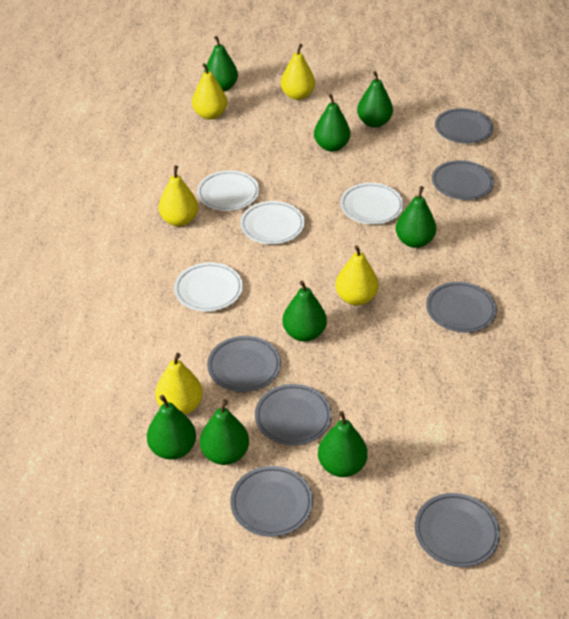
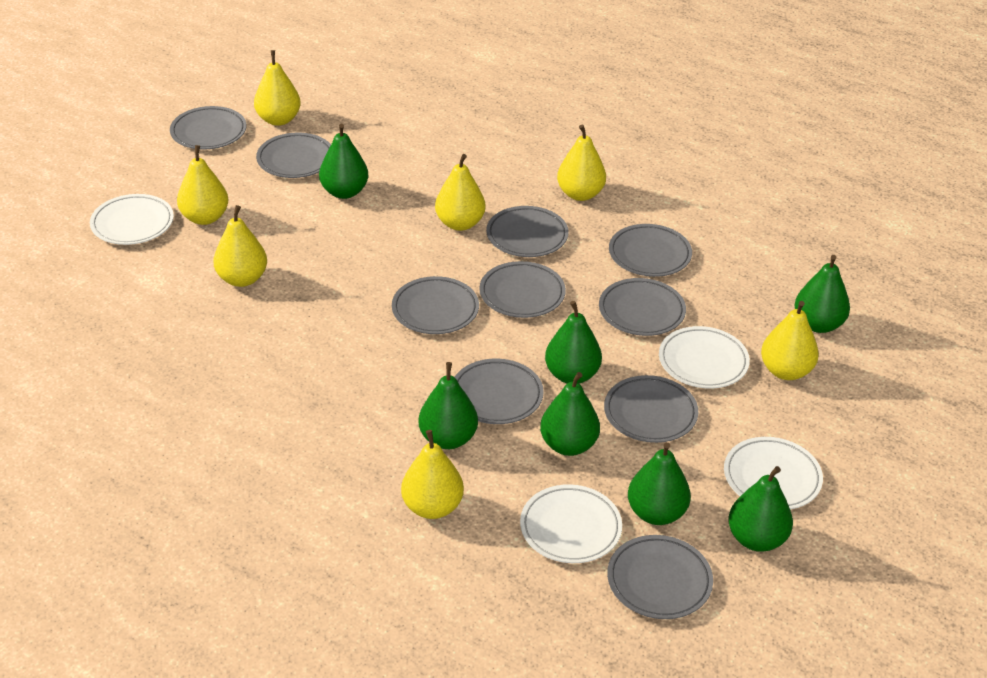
green pear: 8 -> 7
grey plate: 7 -> 10
yellow pear: 5 -> 7

